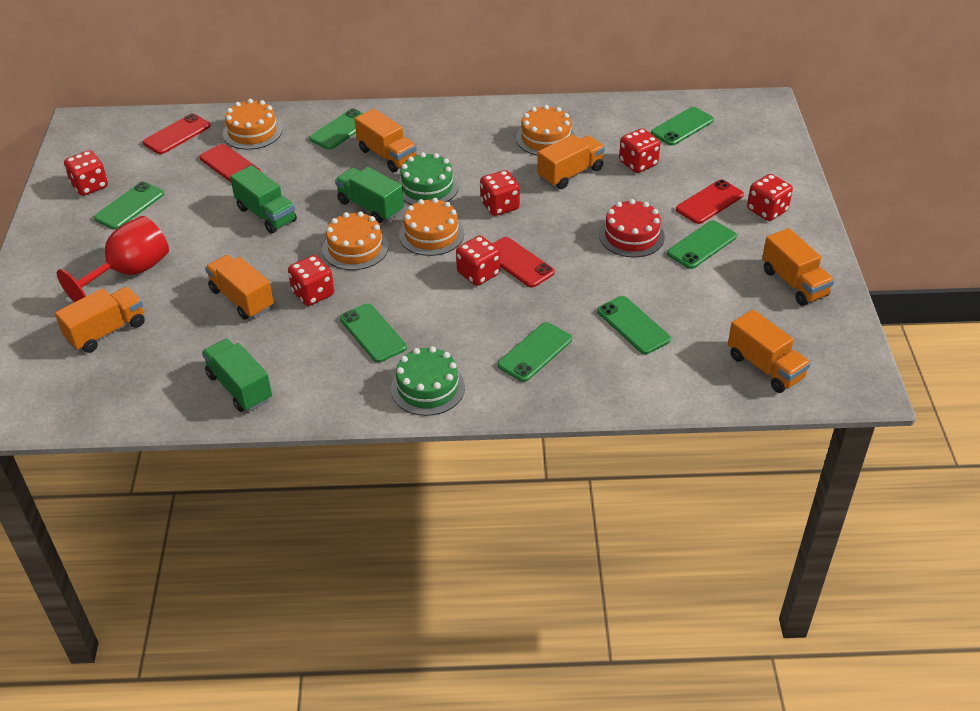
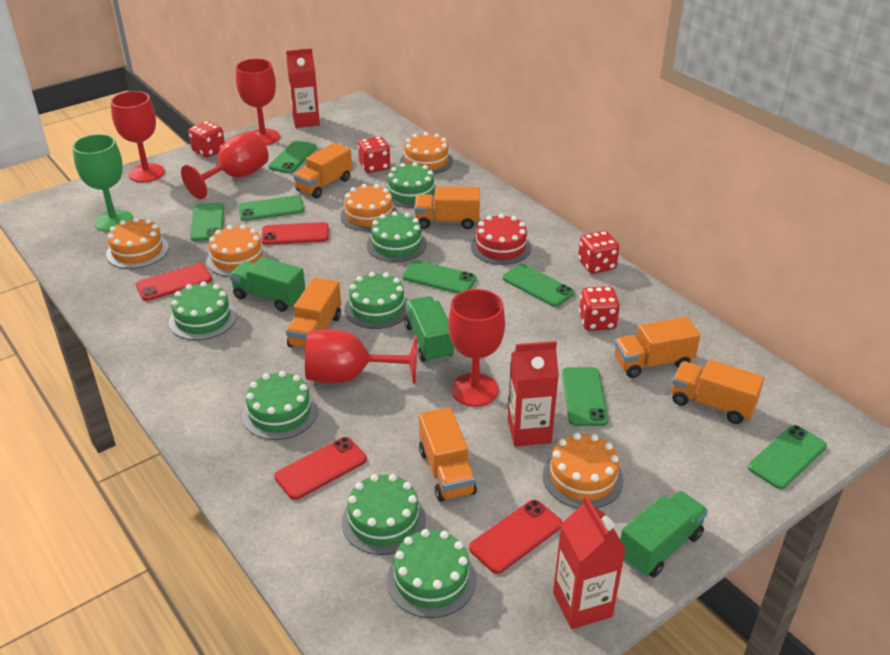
green cake: 2 -> 7
green goblet: 0 -> 1
orange cake: 4 -> 5
red carton: 0 -> 3
red dice: 6 -> 4
red goblet: 1 -> 5

